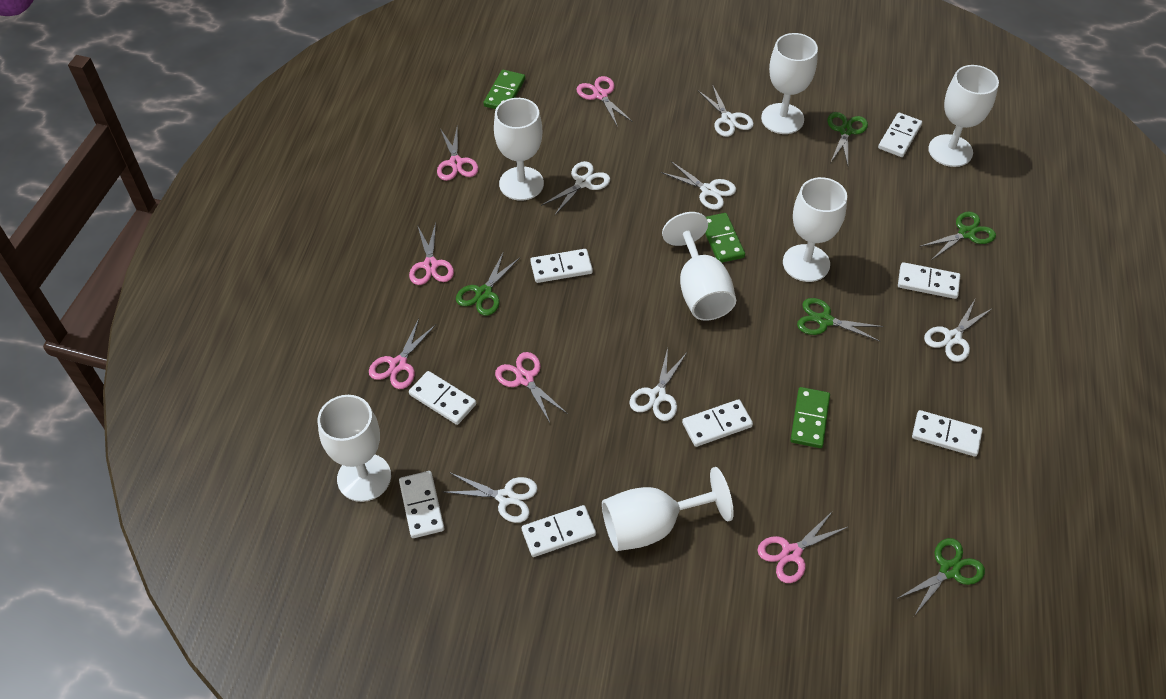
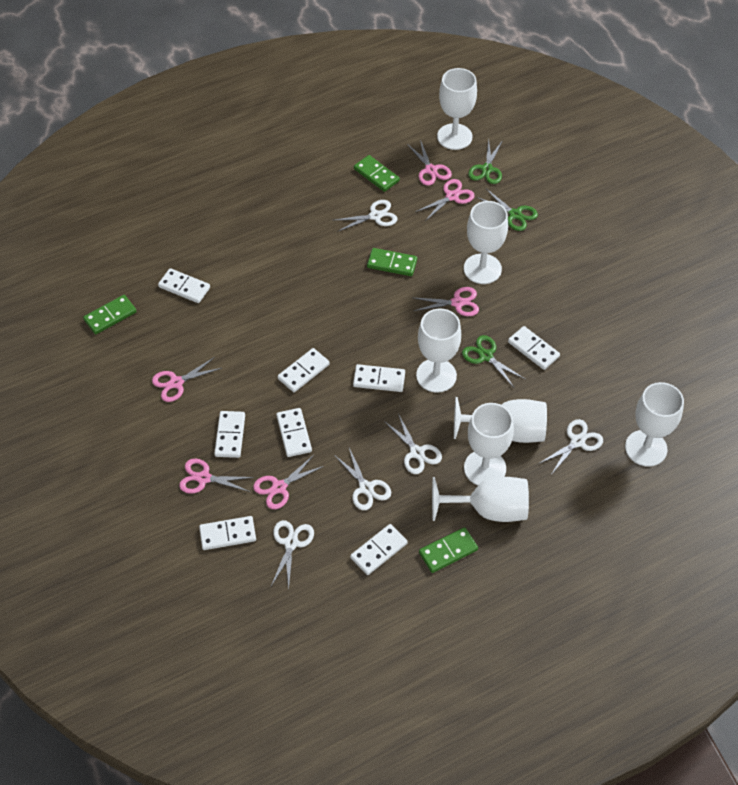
green domino: 3 -> 4
green scissors: 5 -> 3
white scissors: 6 -> 5

